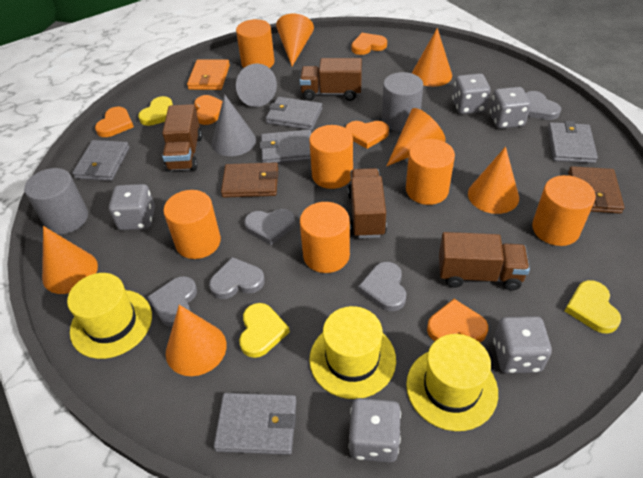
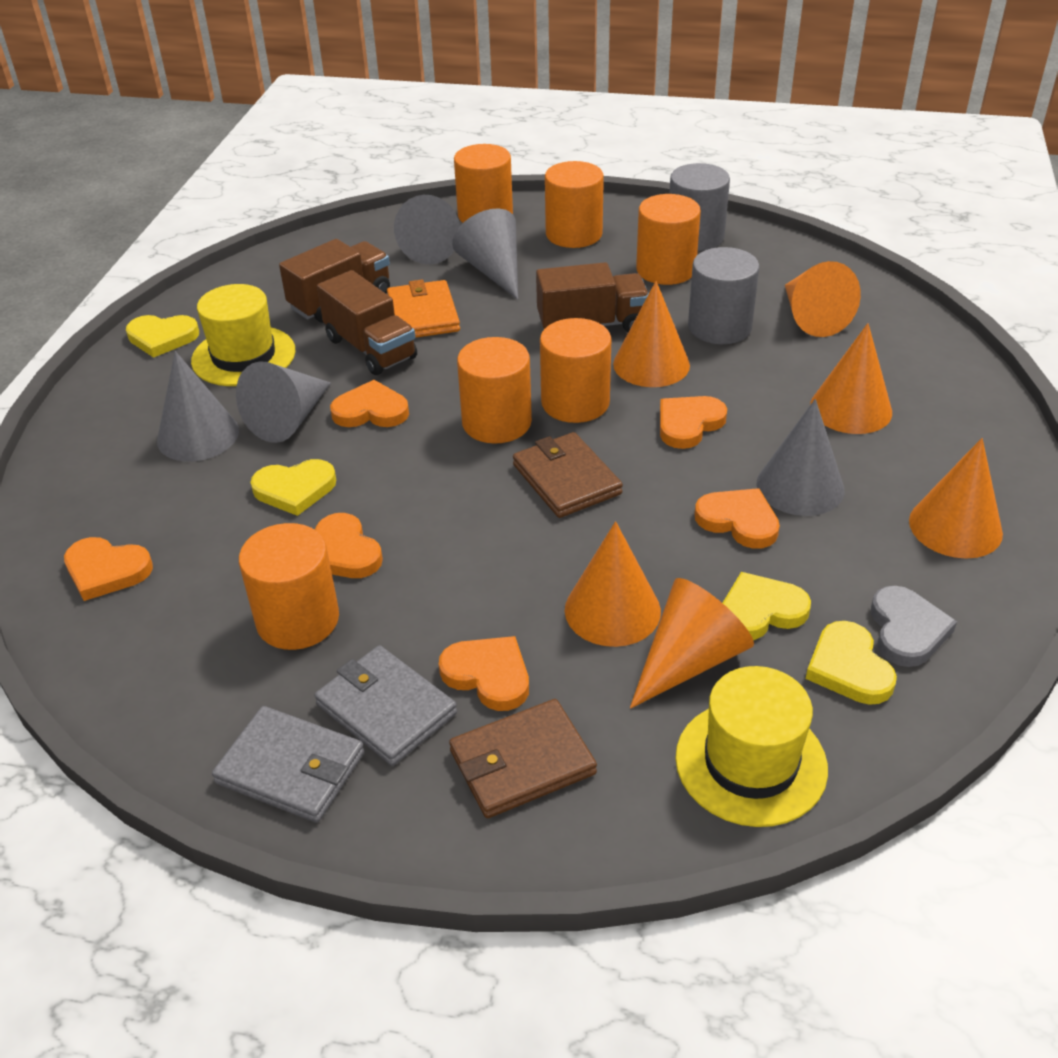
brown truck: 4 -> 3
grey cone: 2 -> 5
grey dice: 5 -> 0
grey heart: 5 -> 1
grey wallet: 5 -> 2
orange heart: 5 -> 6
yellow hat: 3 -> 2
yellow heart: 3 -> 4

